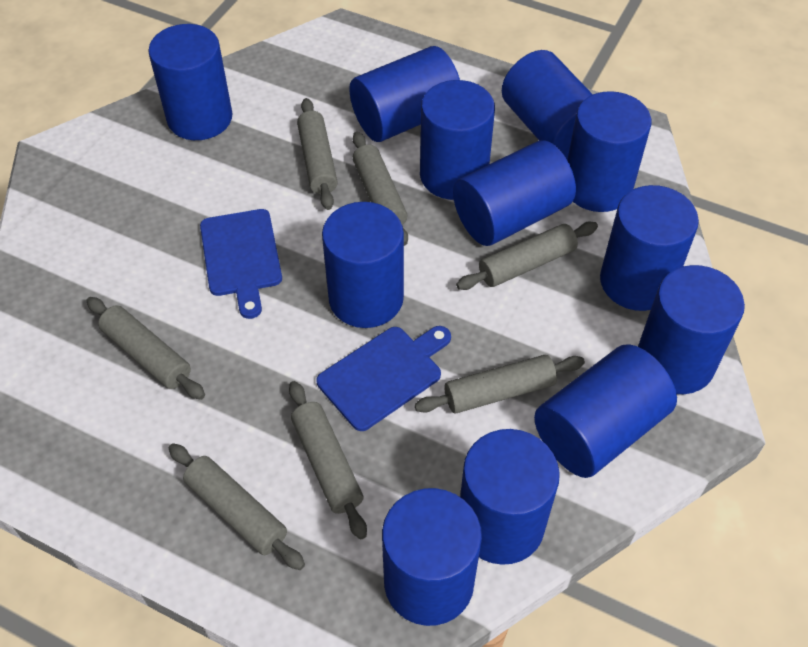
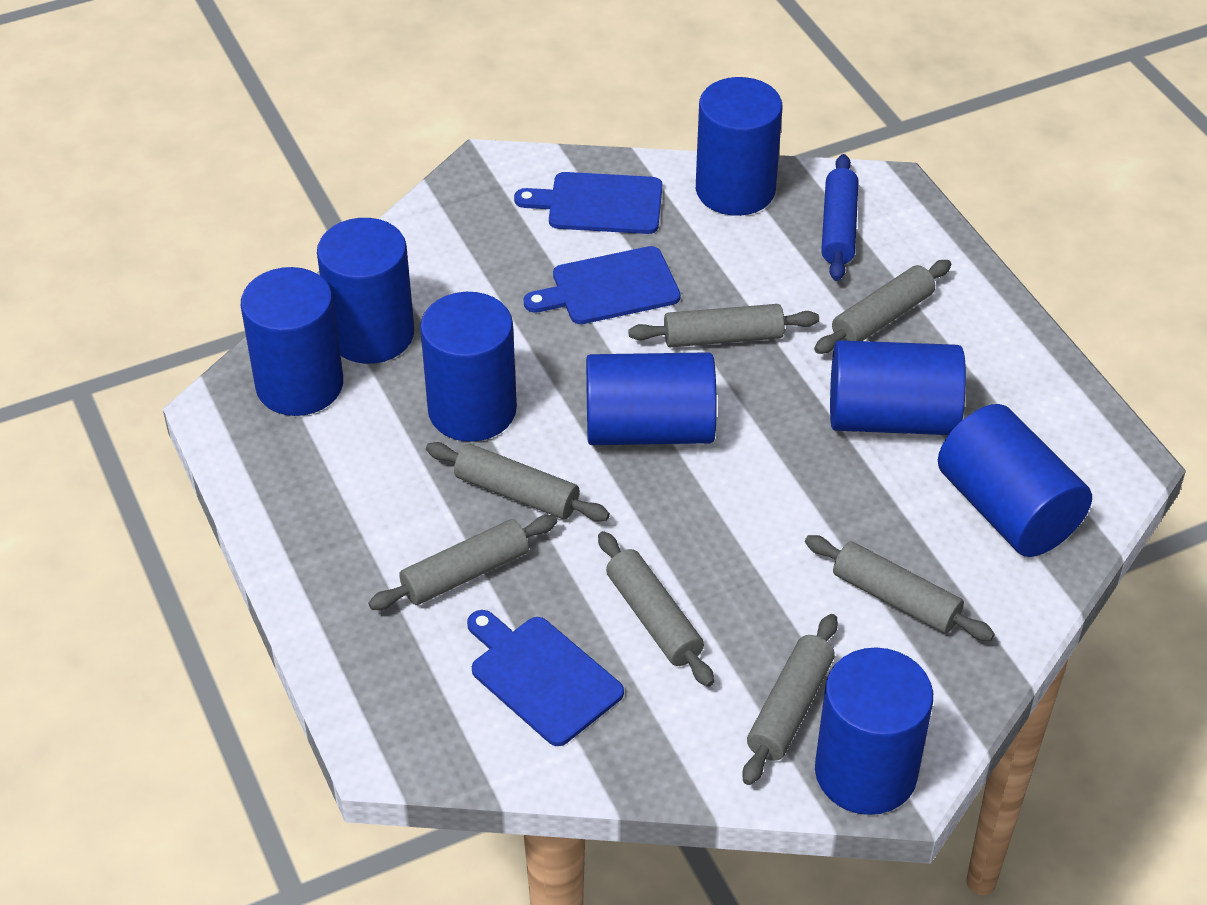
blue cutting board: 2 -> 3
blue cylinder: 12 -> 8
blue rolling pin: 0 -> 1

